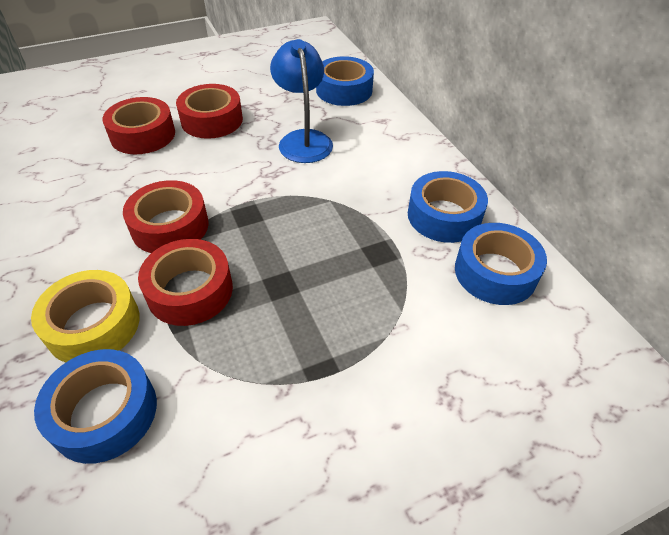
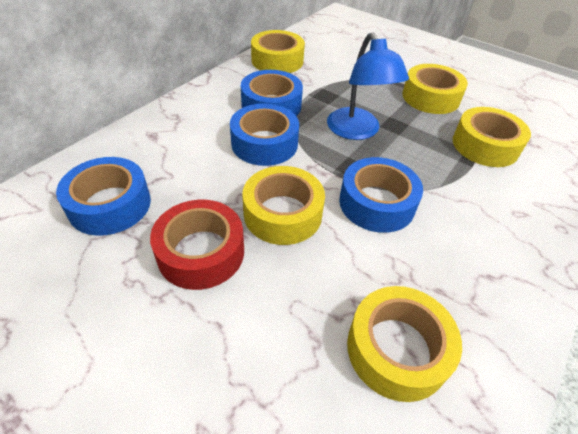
red tape: 4 -> 1
yellow tape: 1 -> 5

